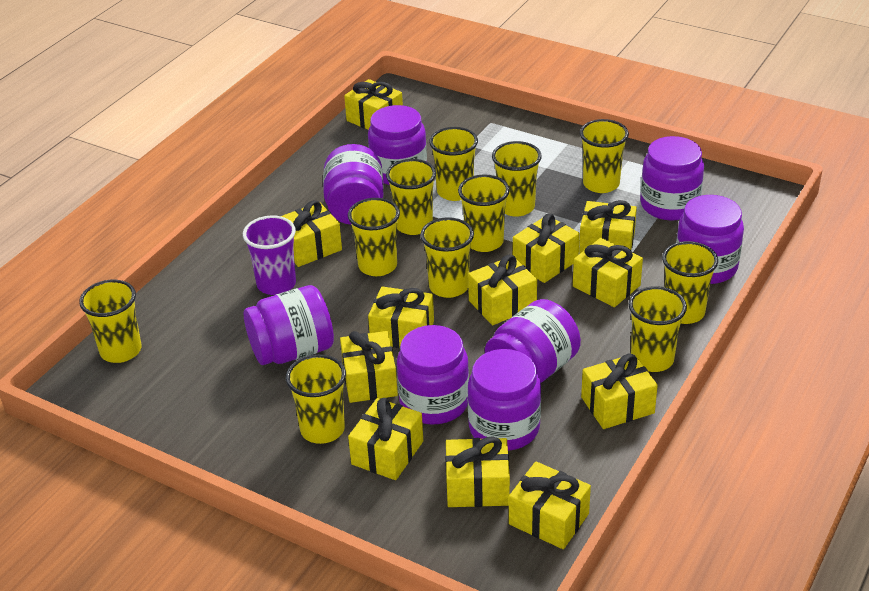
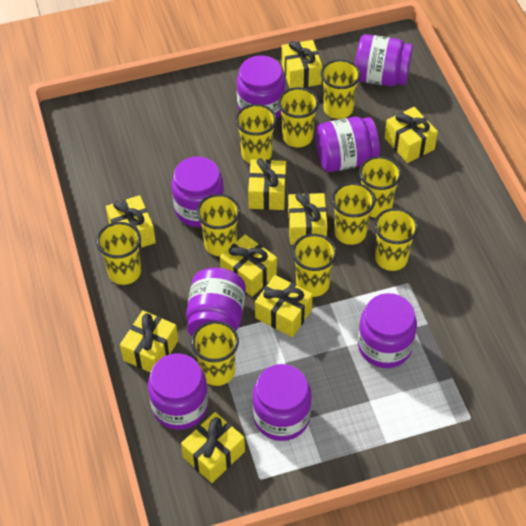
purple cup: 1 -> 0
yellow cup: 11 -> 10
yellow gift: 12 -> 9

